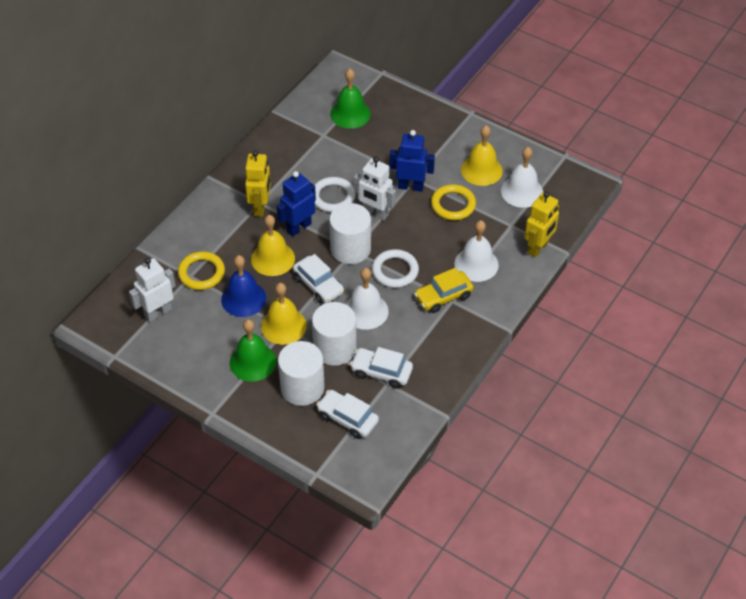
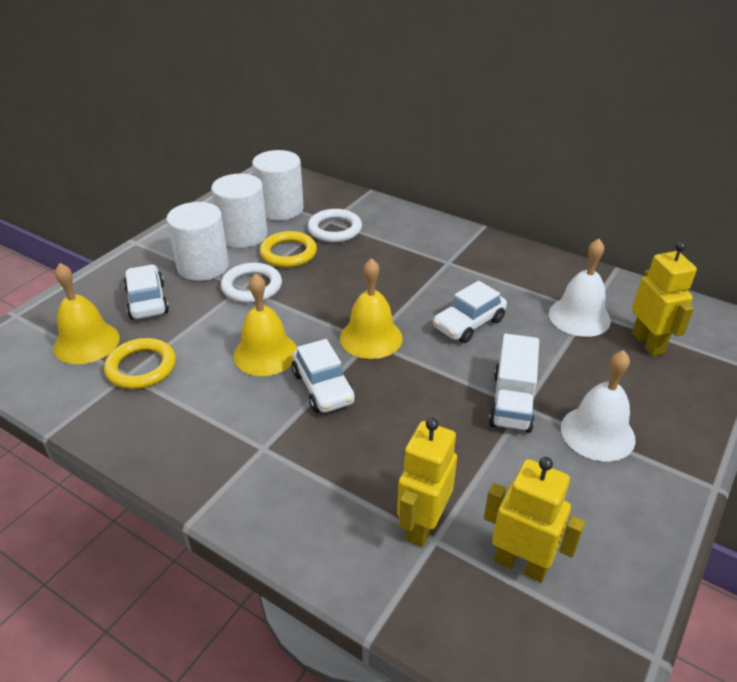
blue bell: 1 -> 0
blue robot: 2 -> 0
green bell: 2 -> 0
white bell: 3 -> 2
white robot: 2 -> 0
white truck: 0 -> 1
yellow car: 1 -> 0
yellow robot: 2 -> 3

